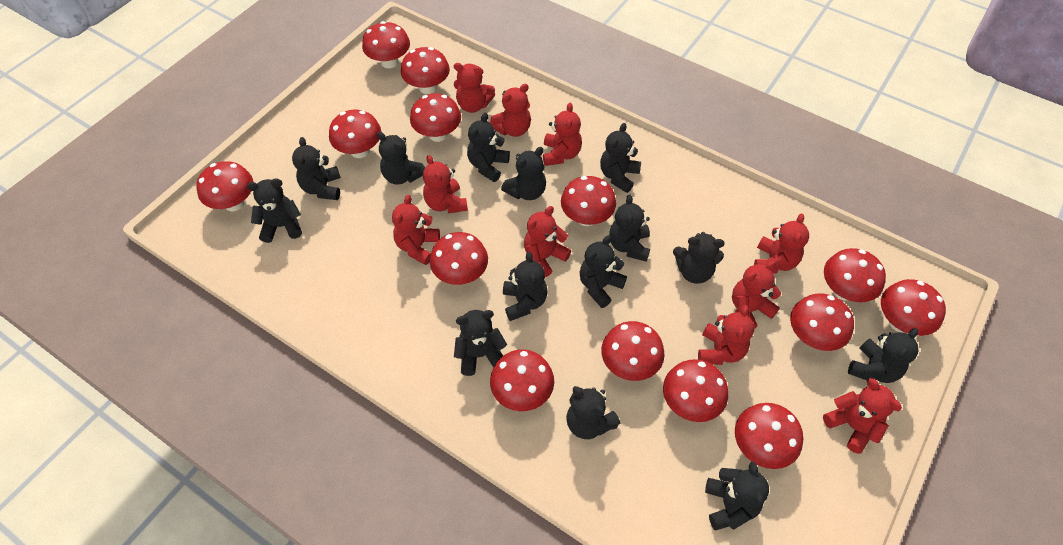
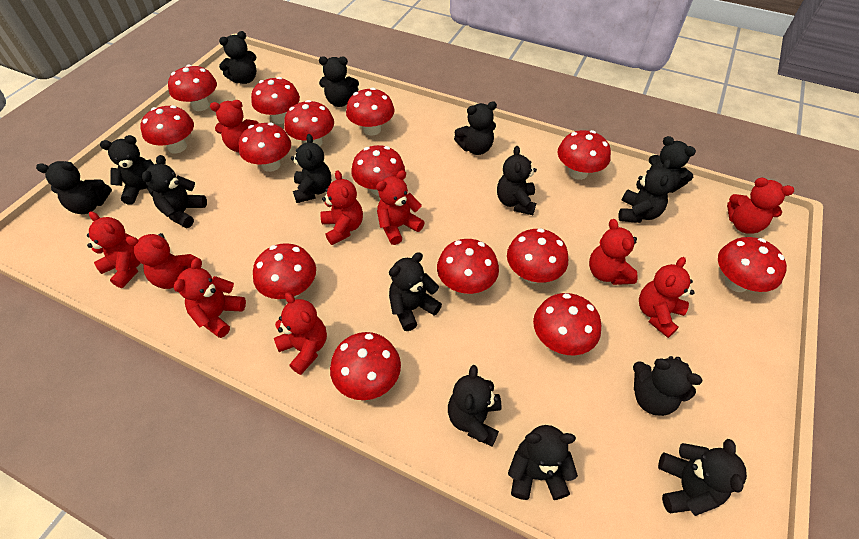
black teddy bear: 14 -> 15

